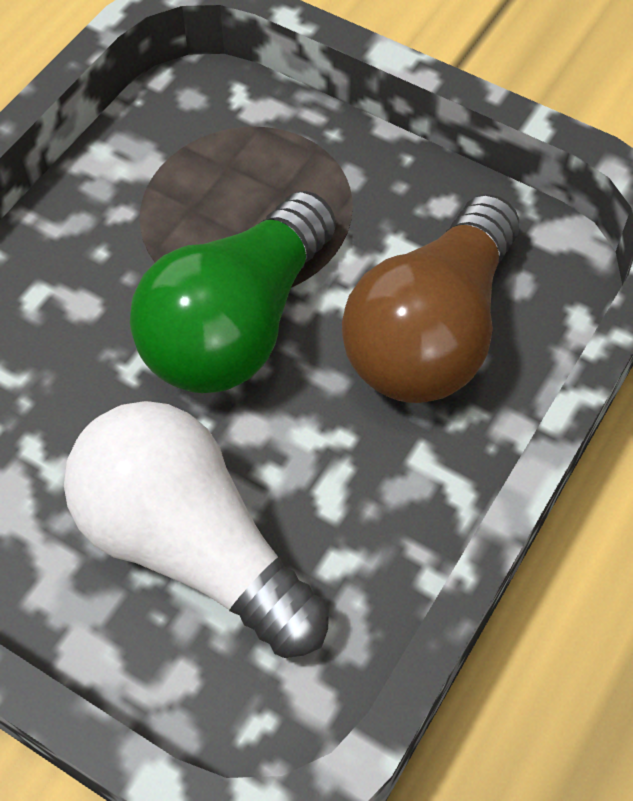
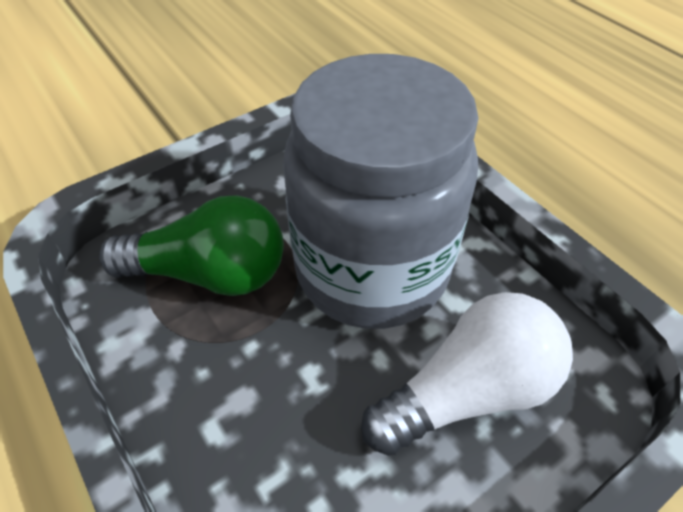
brown light bulb: 1 -> 0
grey jar: 0 -> 1

